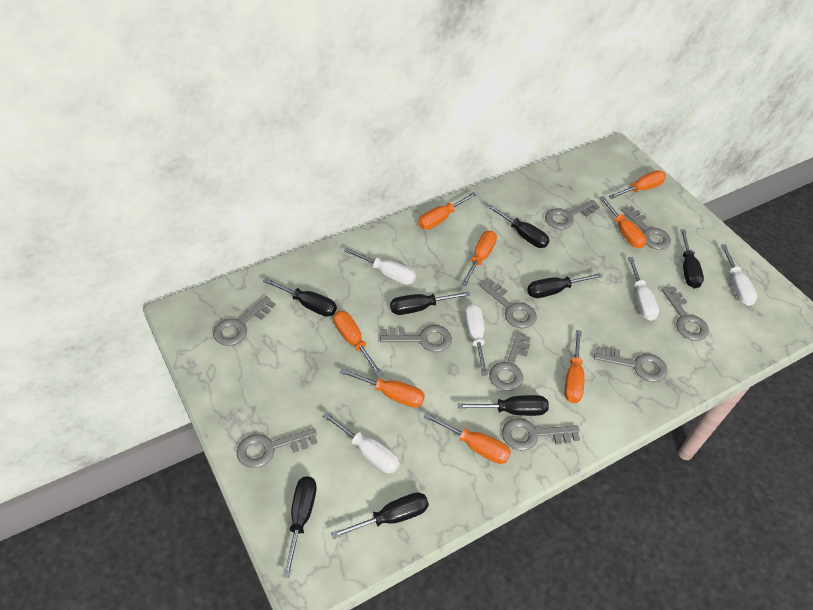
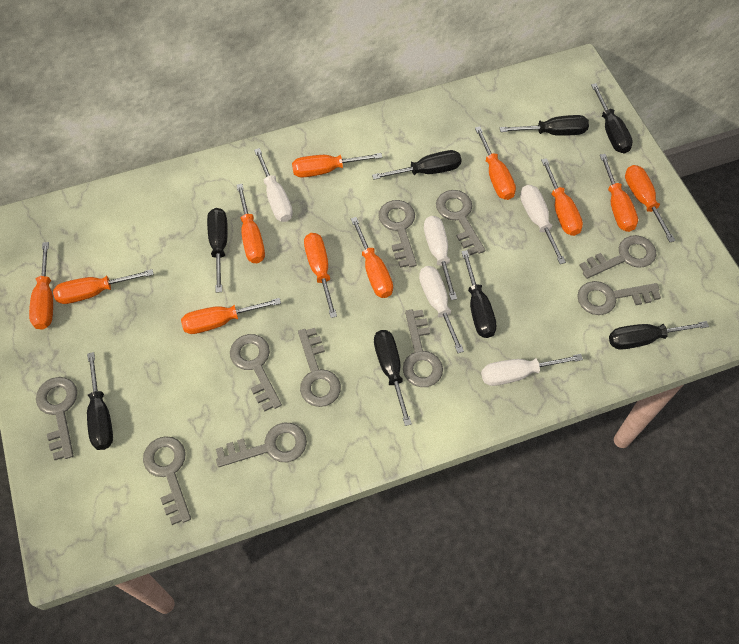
orange screwdriver: 8 -> 11

